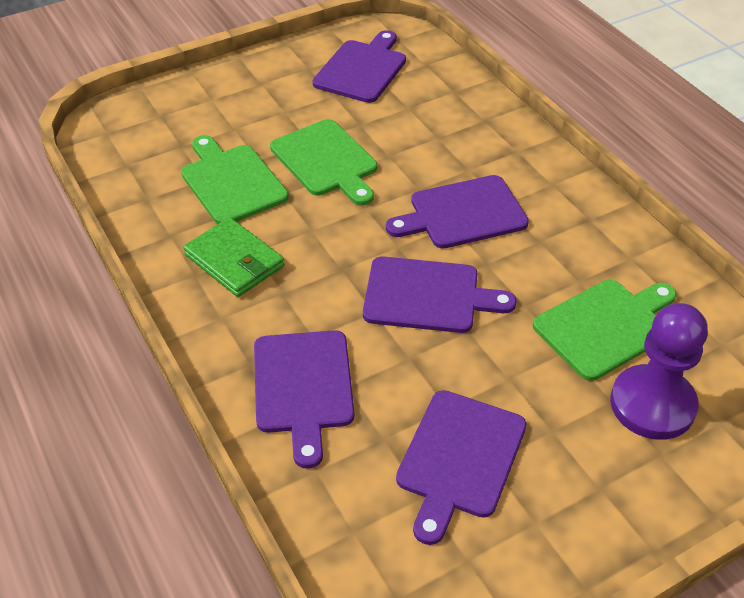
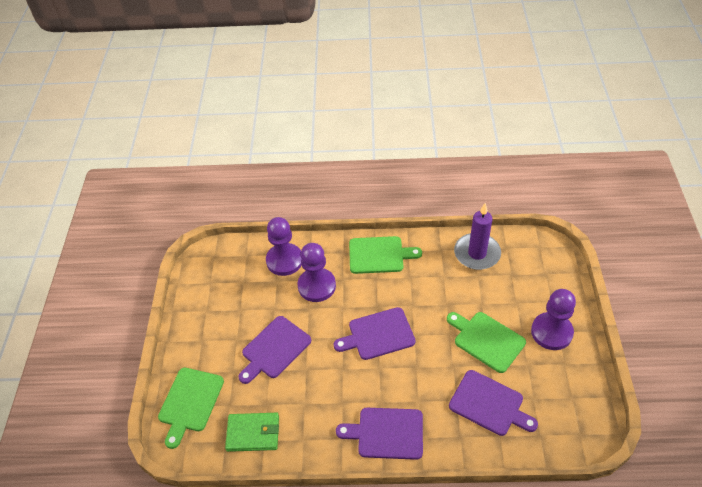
purple candle: 0 -> 1
purple cutting board: 5 -> 4
purple pawn: 1 -> 3

